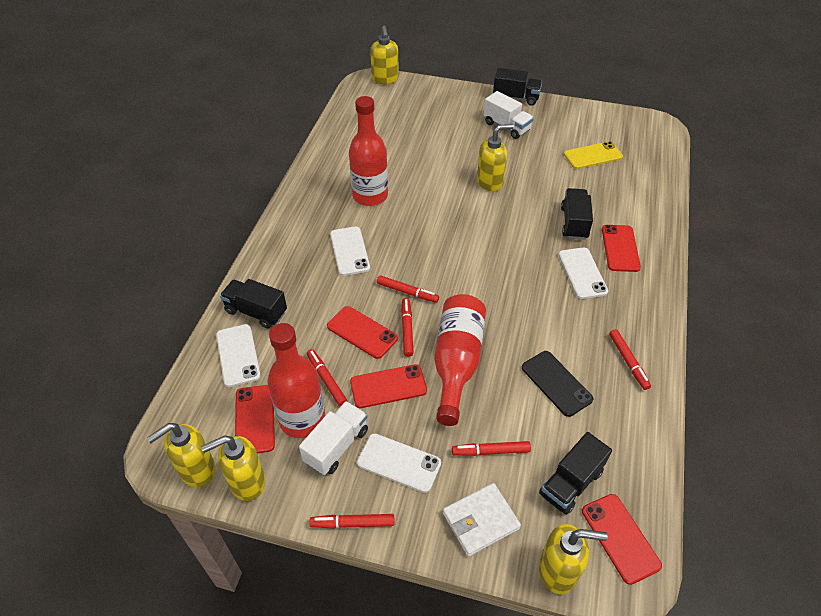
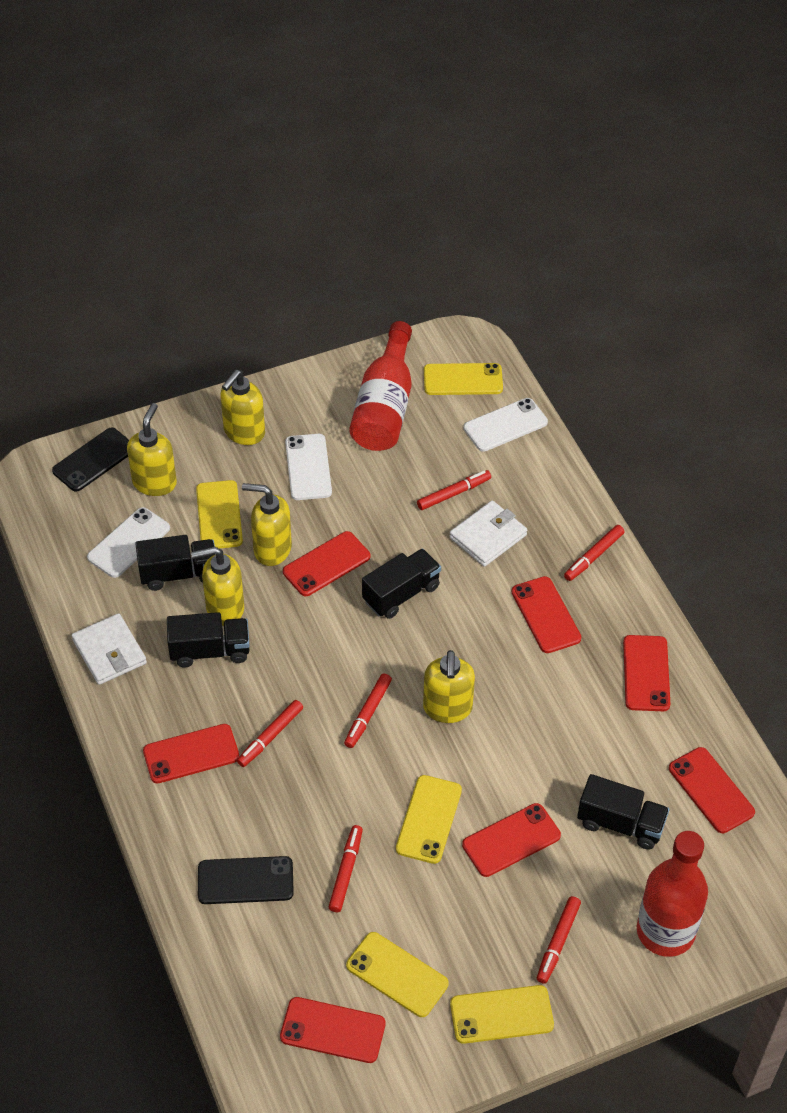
black phone: 1 -> 2
red bottle: 3 -> 2
red phone: 5 -> 7
white phone: 4 -> 3
white truck: 2 -> 0
white wallet: 1 -> 2
yellow phone: 1 -> 5

